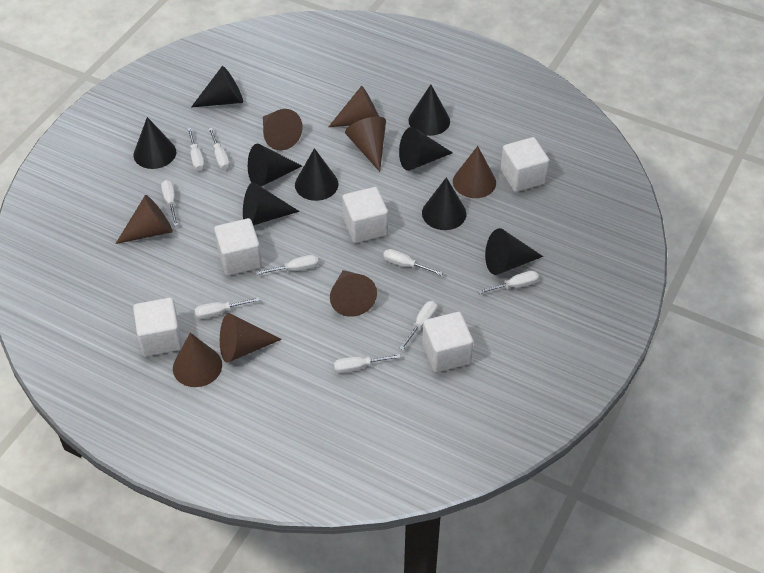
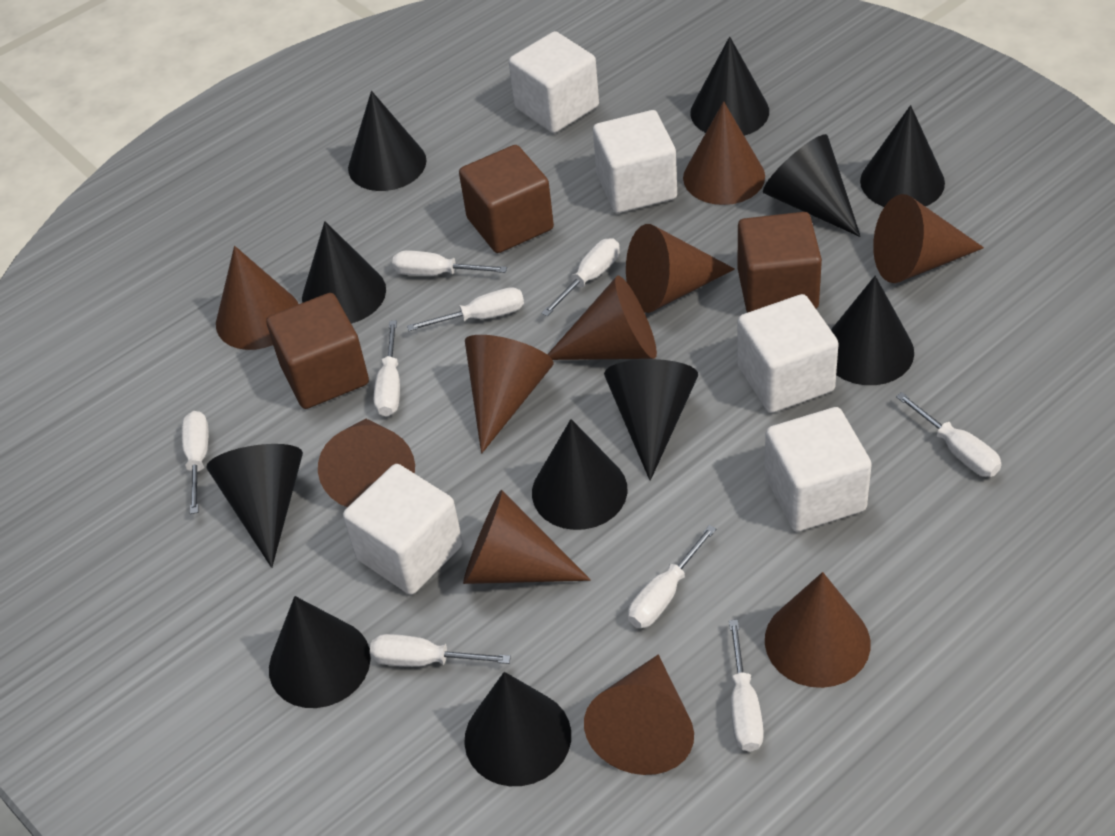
black cone: 9 -> 11
brown cone: 8 -> 10
brown cube: 0 -> 3

